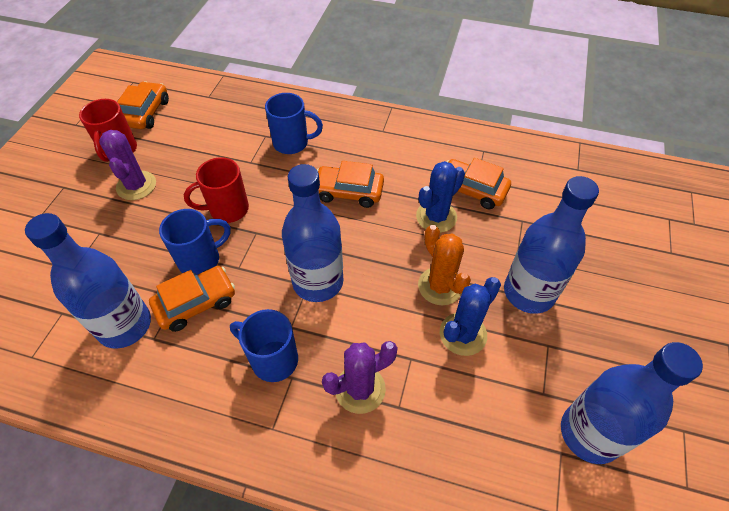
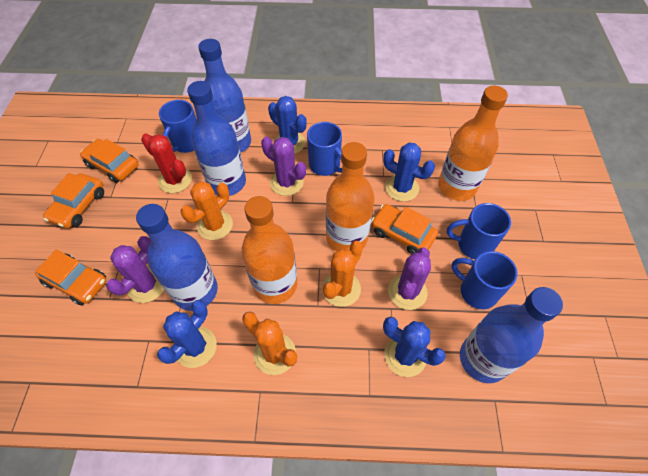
blue cactus: 2 -> 4
blue mug: 3 -> 4
orange bottle: 0 -> 3
orange cactus: 1 -> 3
purple cactus: 2 -> 3
red cactus: 0 -> 1
red mug: 2 -> 0

